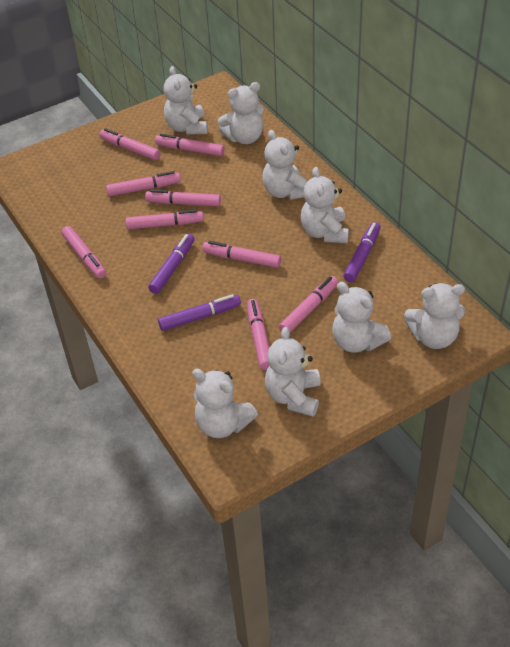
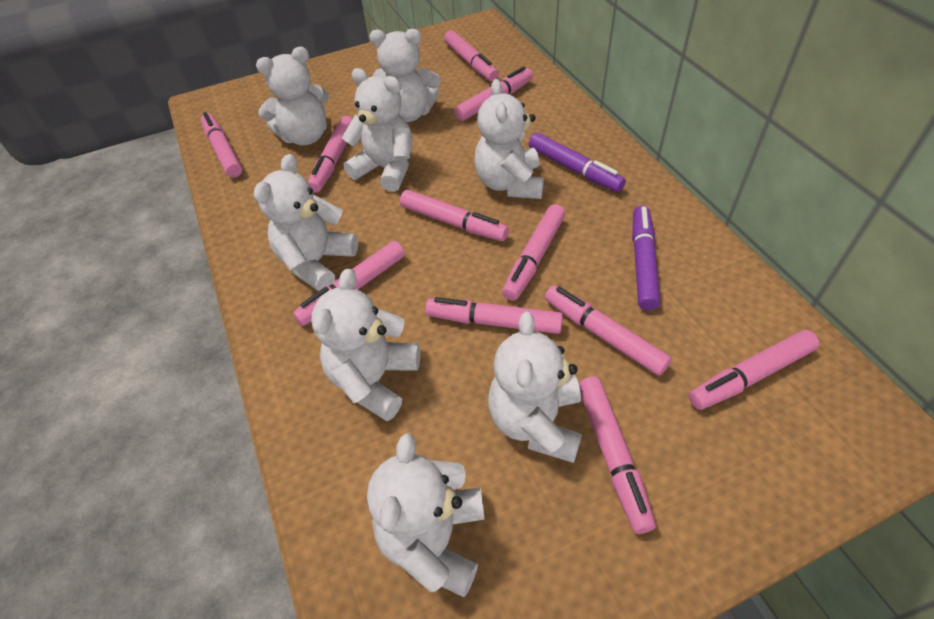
pink marker: 9 -> 11
purple marker: 3 -> 2

